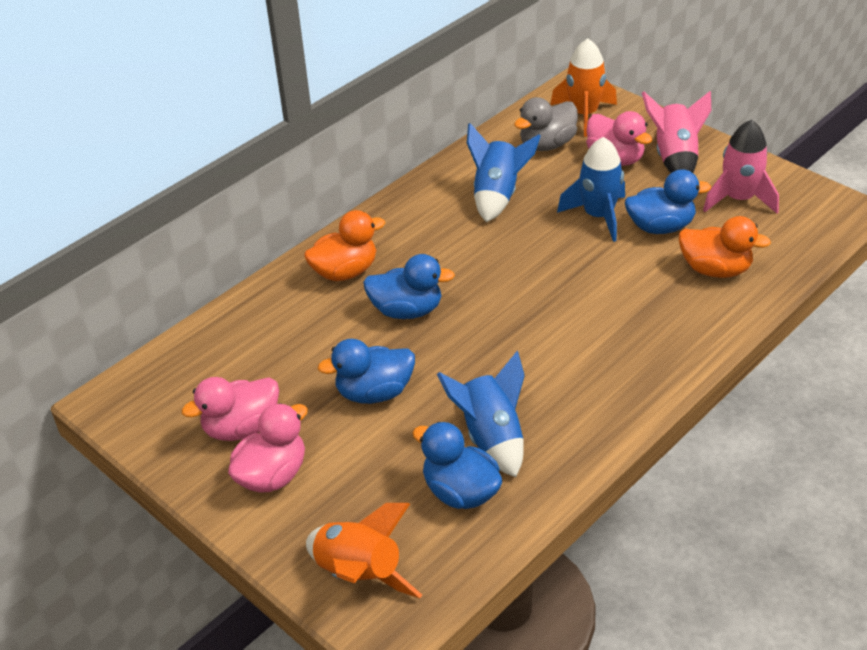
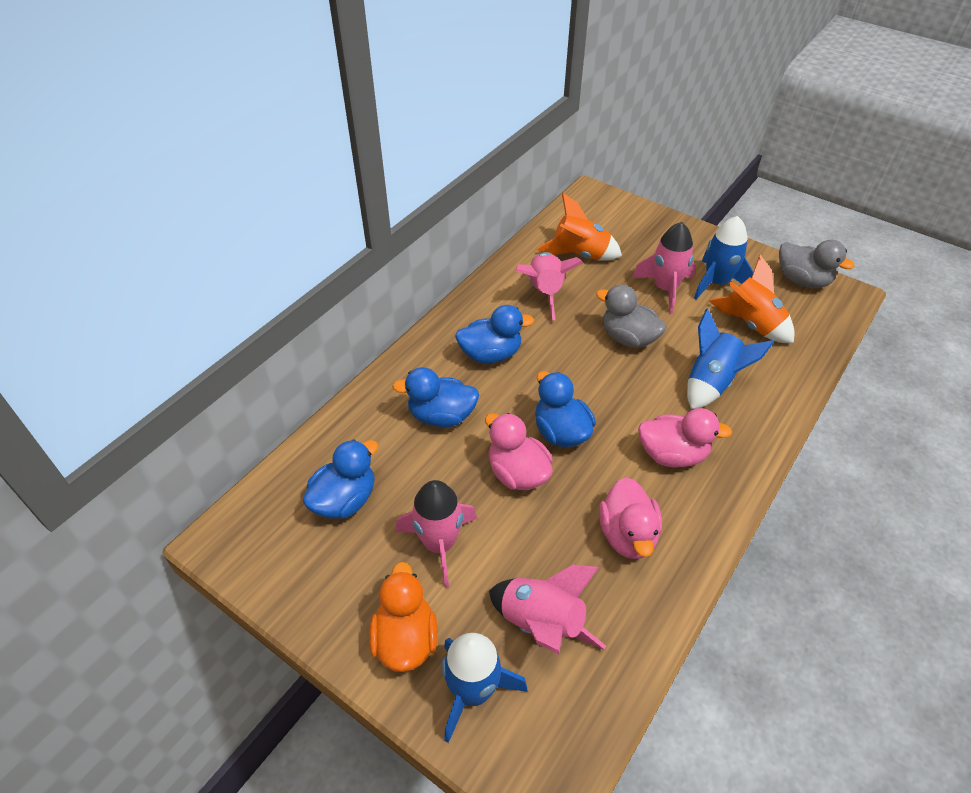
grey duck: 1 -> 2
orange duck: 2 -> 1
pink rocket: 2 -> 4

